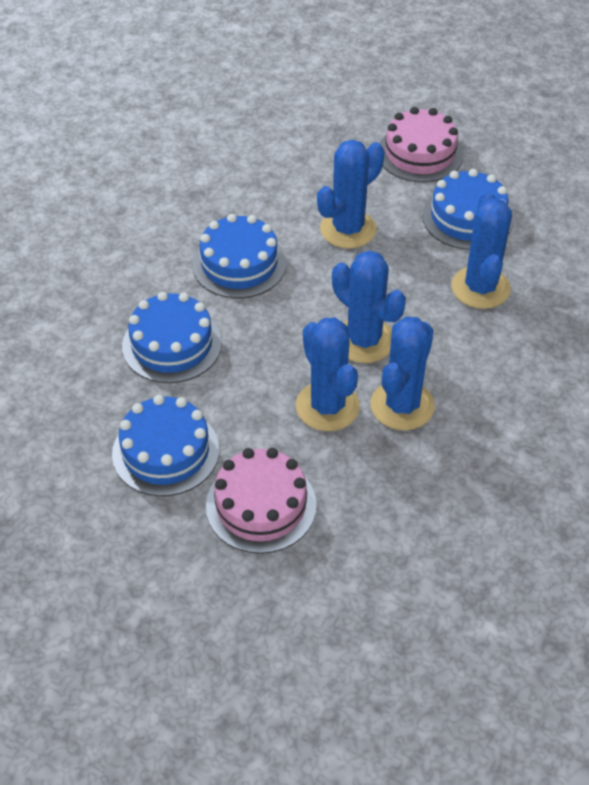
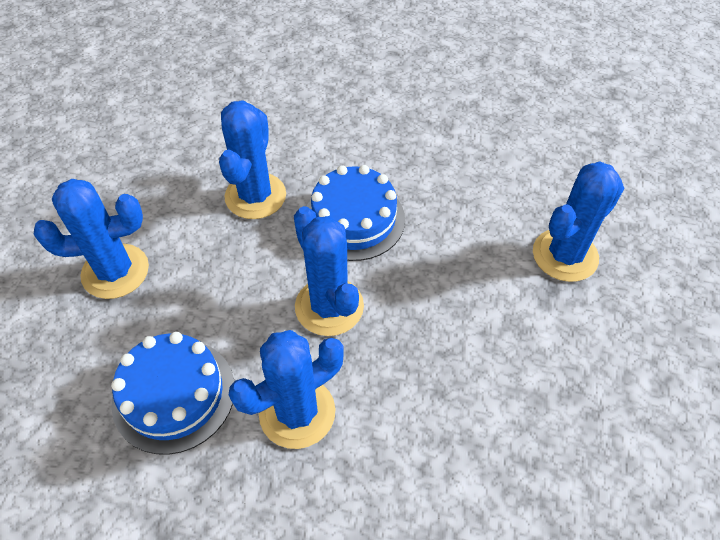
blue cake: 4 -> 2
pink cake: 2 -> 0

